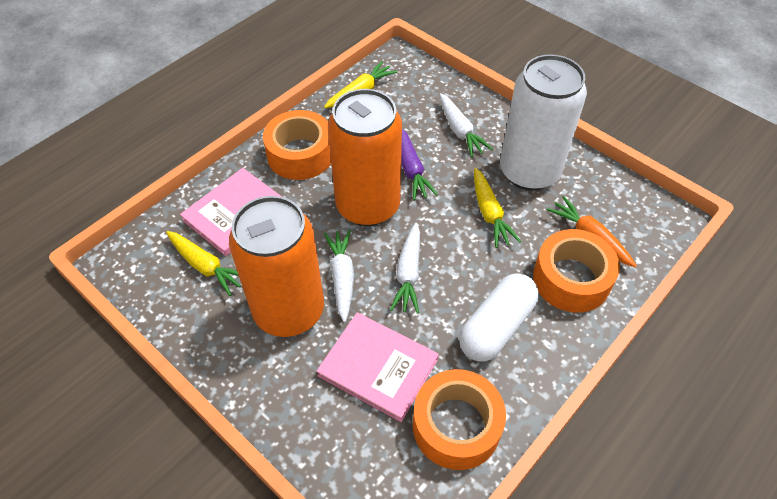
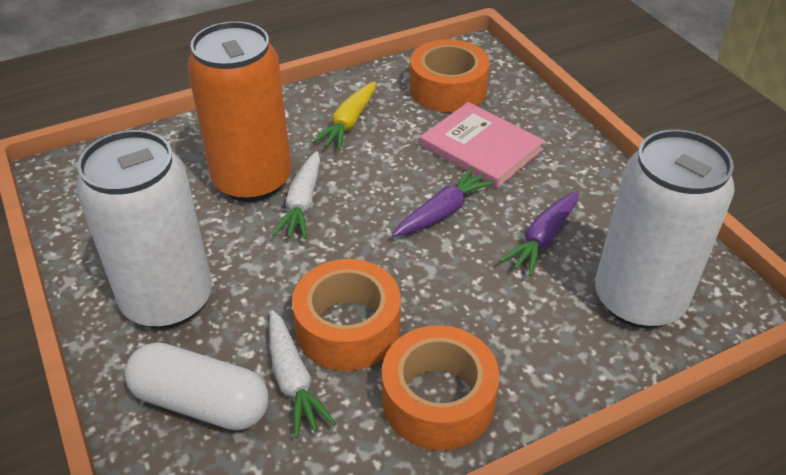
orange can: 2 -> 1
orange carrot: 1 -> 0
pink book: 2 -> 1
purple carrot: 1 -> 2
white can: 1 -> 2
white carrot: 3 -> 2
yellow carrot: 3 -> 1

